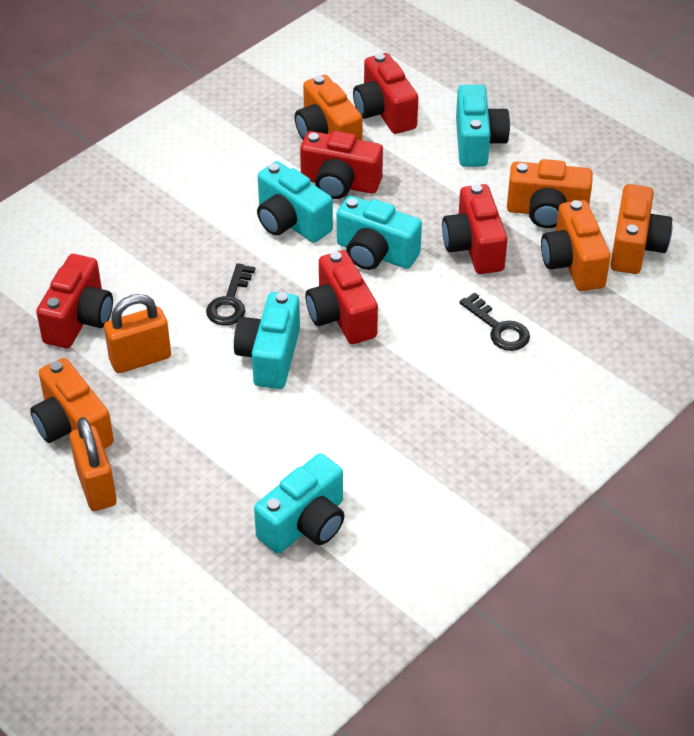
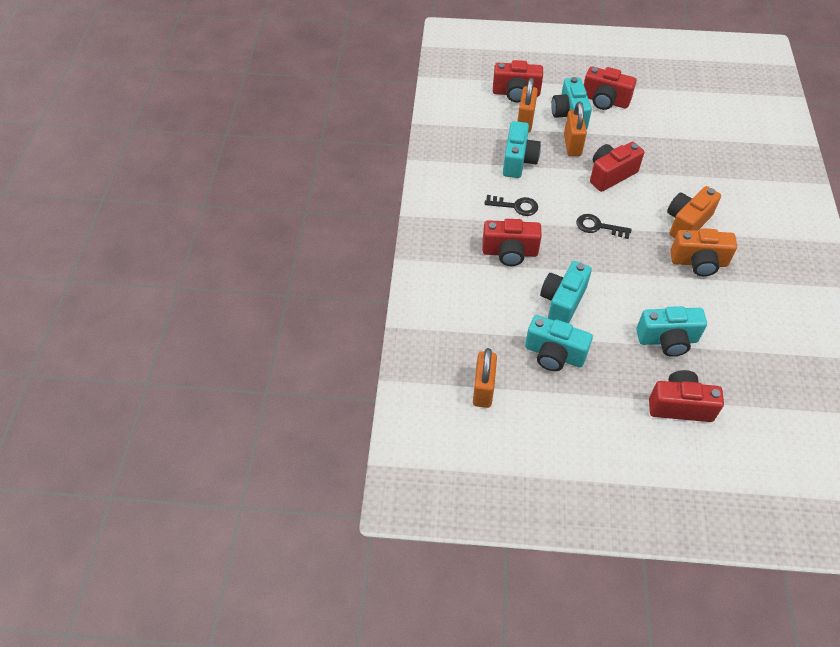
orange camera: 5 -> 2
orange padlock: 2 -> 3

